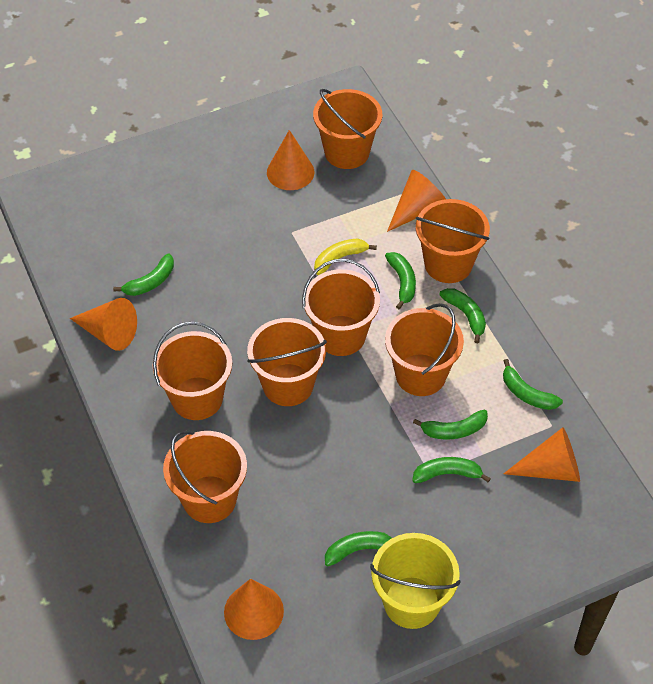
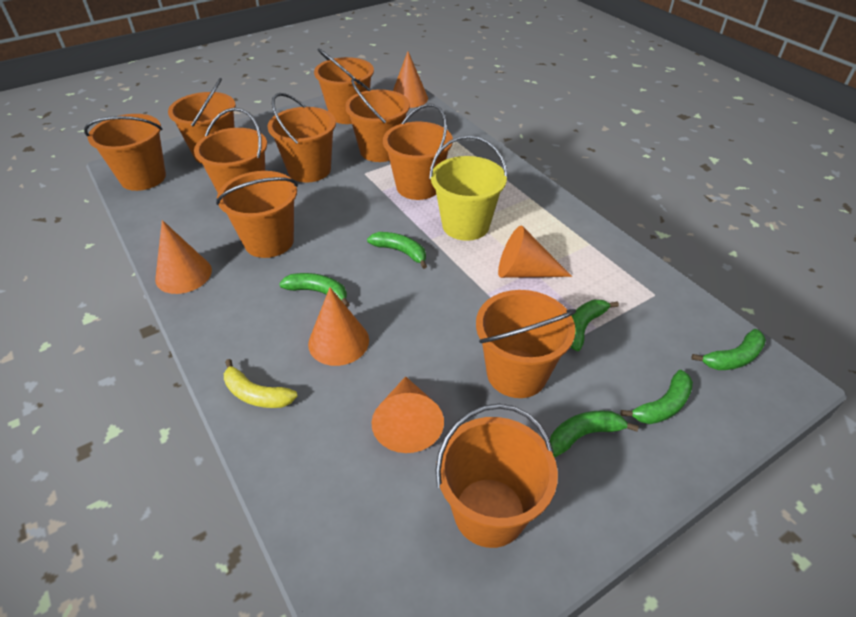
green banana: 7 -> 6
orange bucket: 7 -> 10

